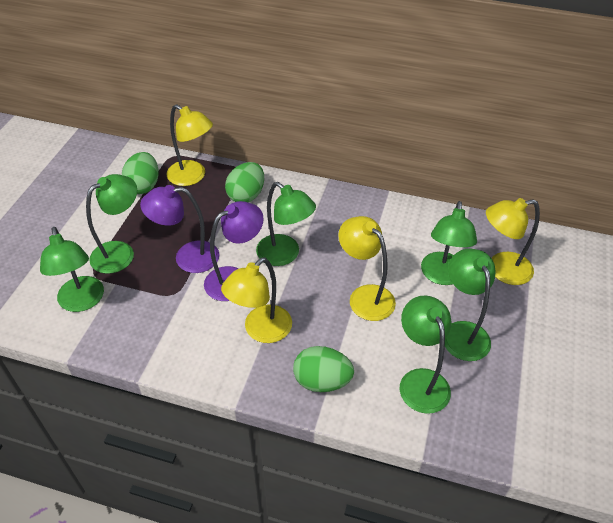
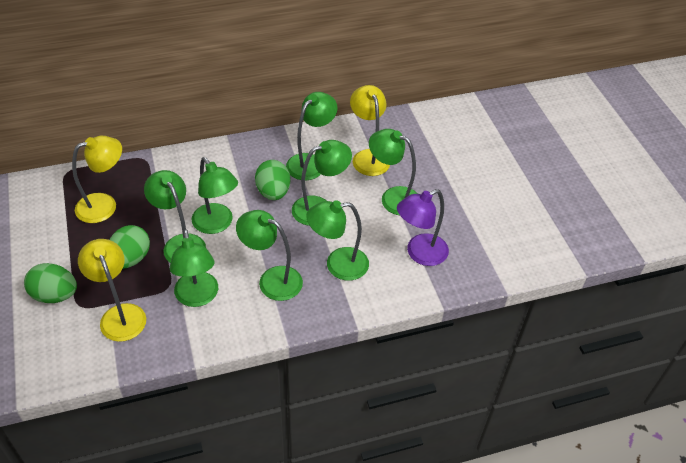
green lamp: 6 -> 8
purple lamp: 2 -> 1
yellow lamp: 4 -> 3

